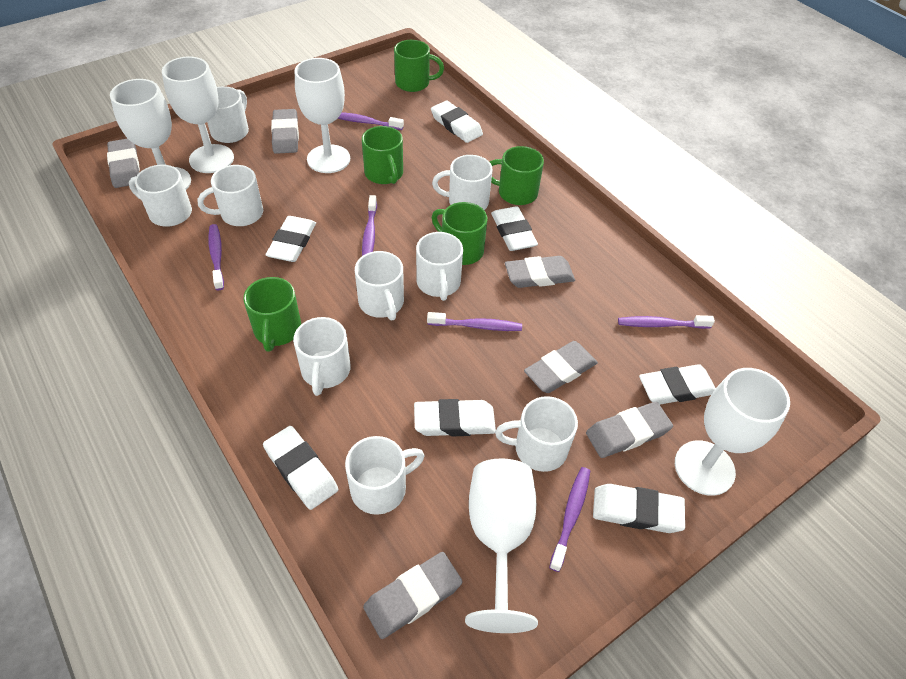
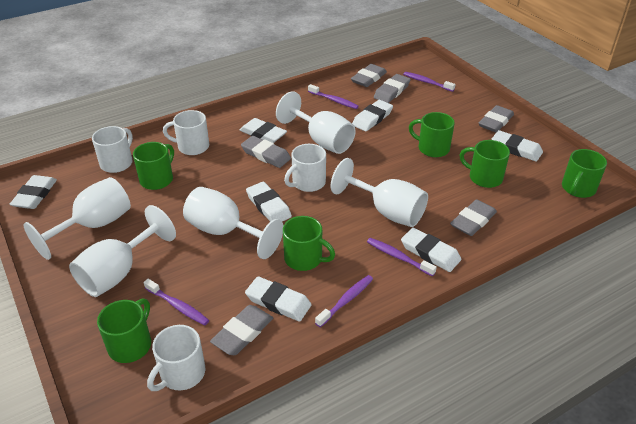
green mug: 5 -> 6
purple toothbrush: 6 -> 5
white mug: 9 -> 4

